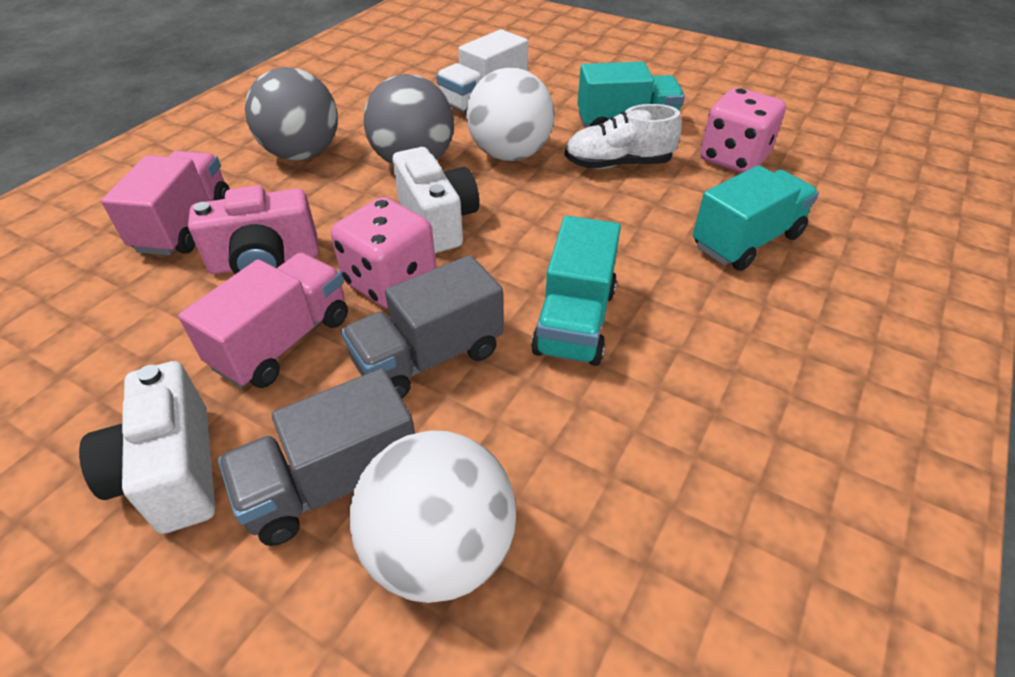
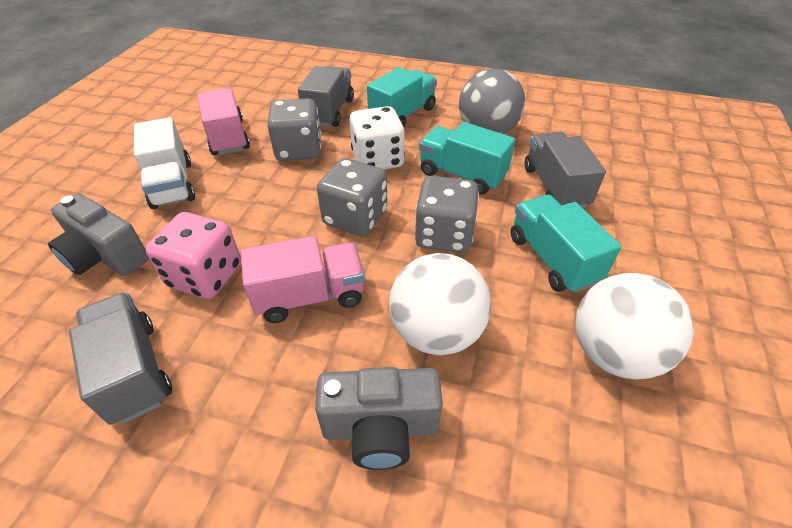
grey ball: 2 -> 1
grey camera: 0 -> 2
grey dice: 0 -> 3
grey truck: 2 -> 3
pink camera: 1 -> 0
pink dice: 2 -> 1
white camera: 2 -> 0
white dice: 0 -> 1
white shoe: 1 -> 0

